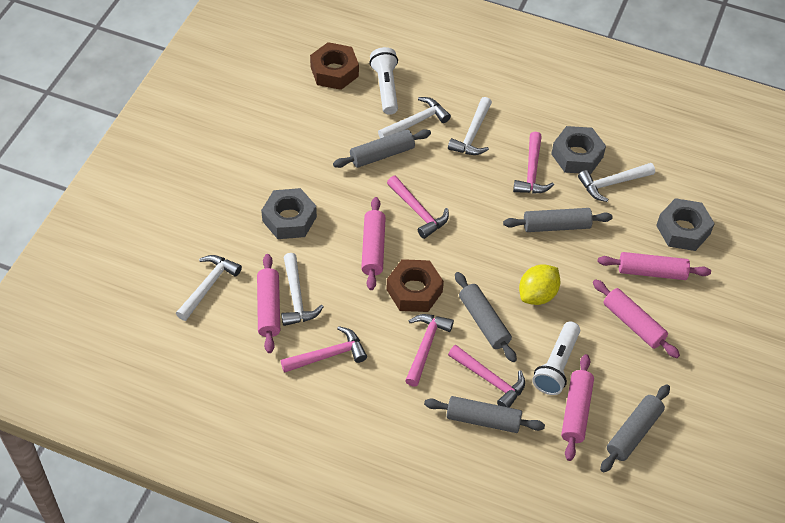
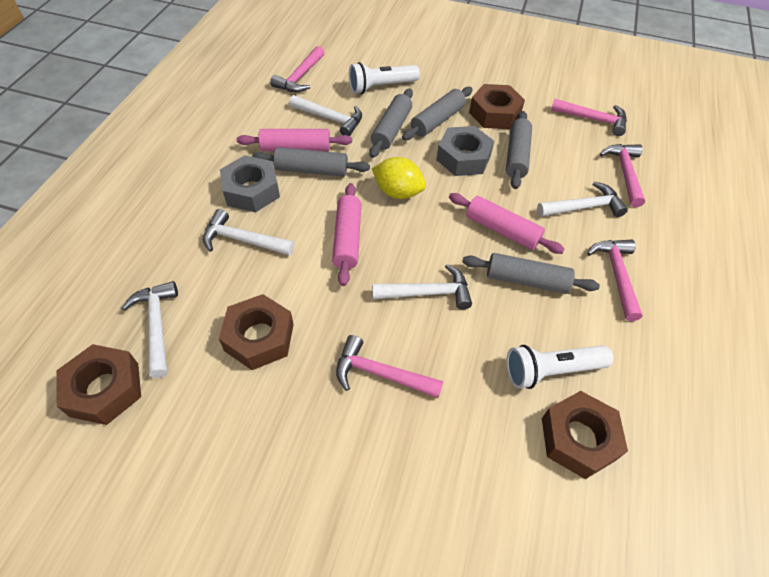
brown nut: 2 -> 4
grey nut: 3 -> 2
pink rolling pin: 5 -> 3

